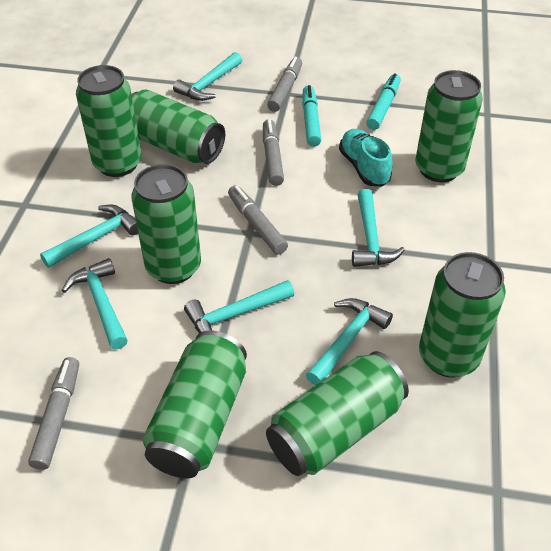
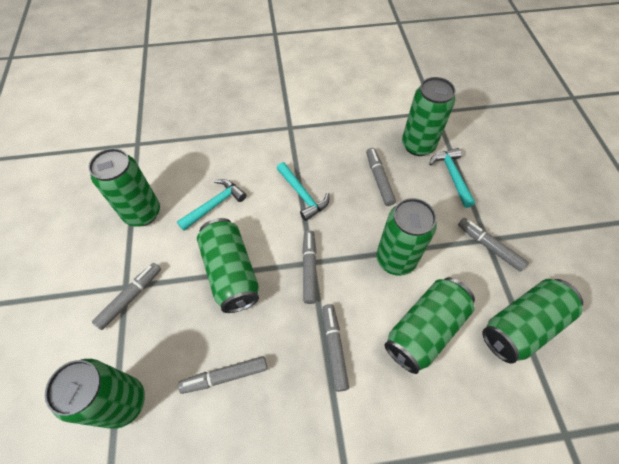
grey marker: 4 -> 6
turquoise hammer: 6 -> 3
turquoise marker: 2 -> 0
turquoise shoe: 1 -> 0

